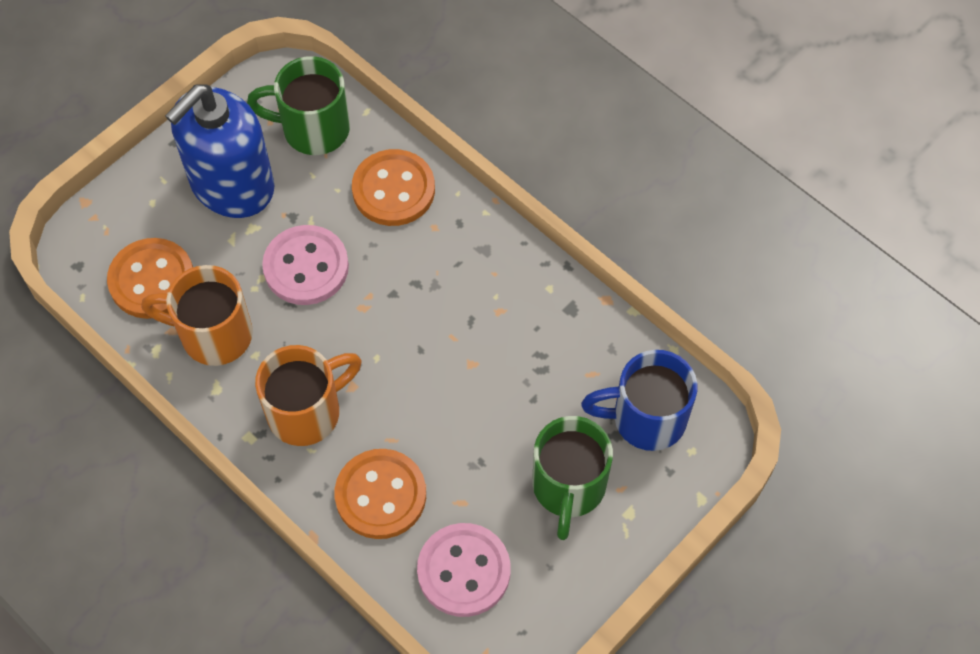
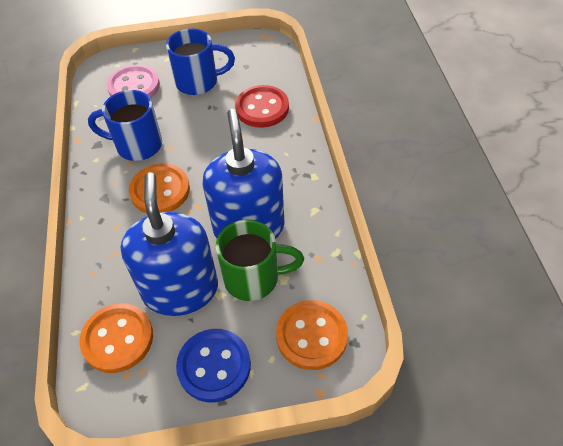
blue button: 0 -> 1
blue mug: 1 -> 2
blue soap dispenser: 1 -> 2
green mug: 2 -> 1
orange mug: 2 -> 0
pink button: 2 -> 1
red button: 0 -> 1

